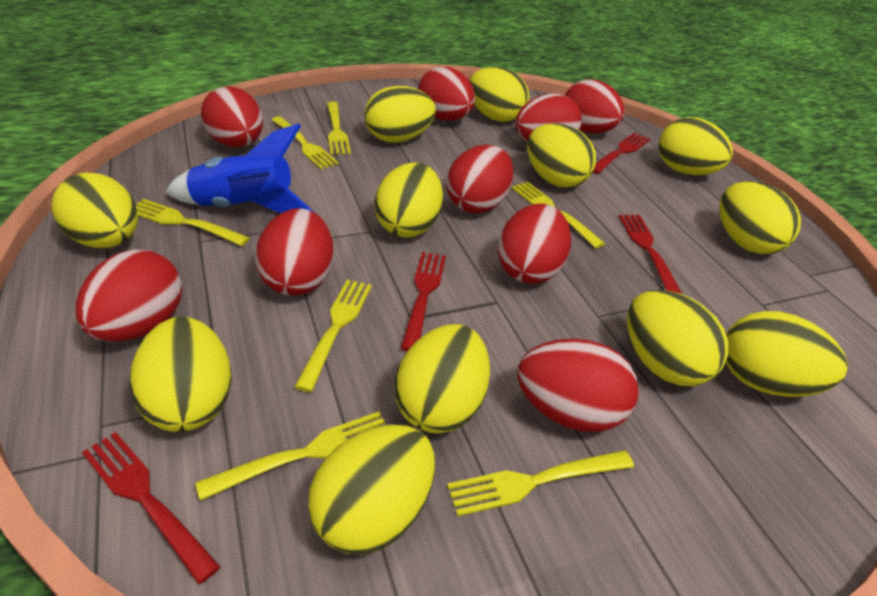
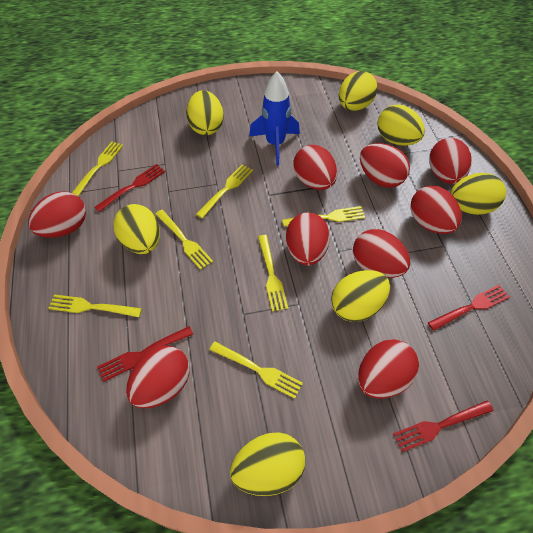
yellow egg: 12 -> 7

